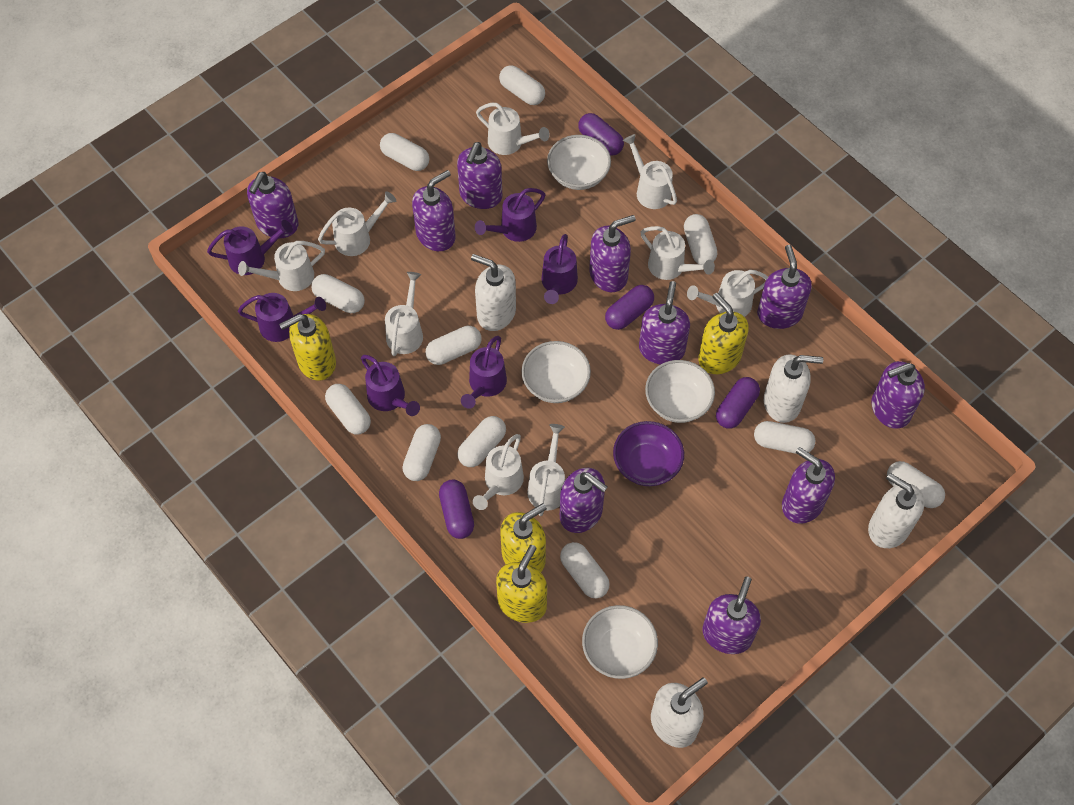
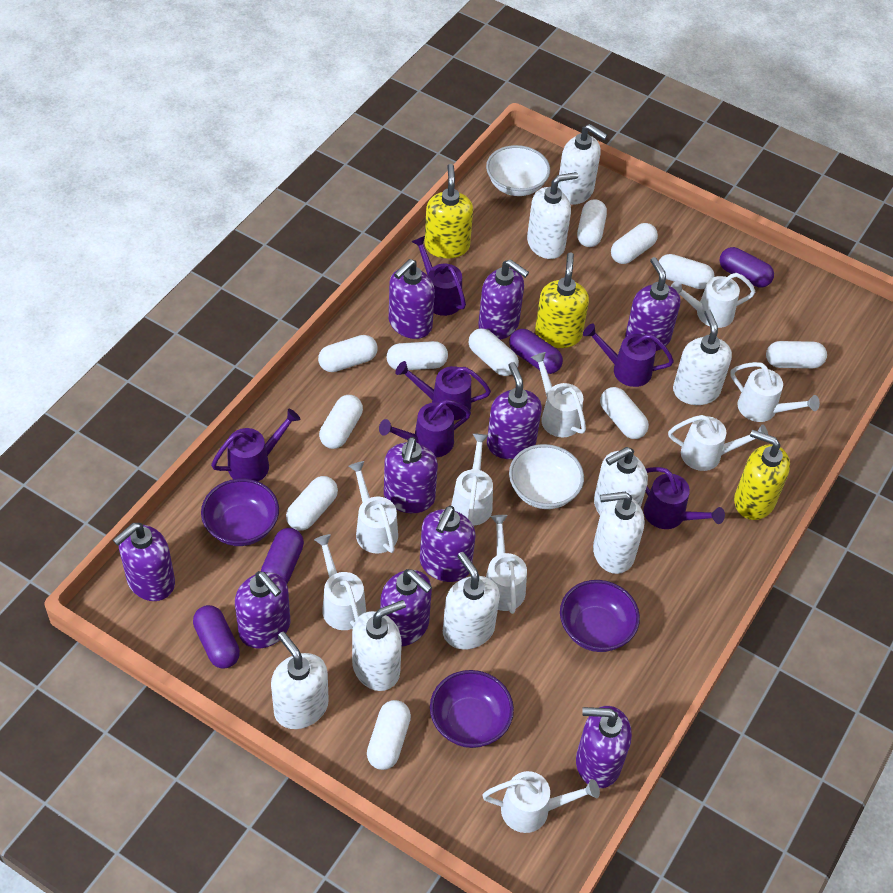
purple bowl: 1 -> 3
white bowl: 4 -> 2
white soap dispenser: 4 -> 8
yellow soap dispenser: 4 -> 3

